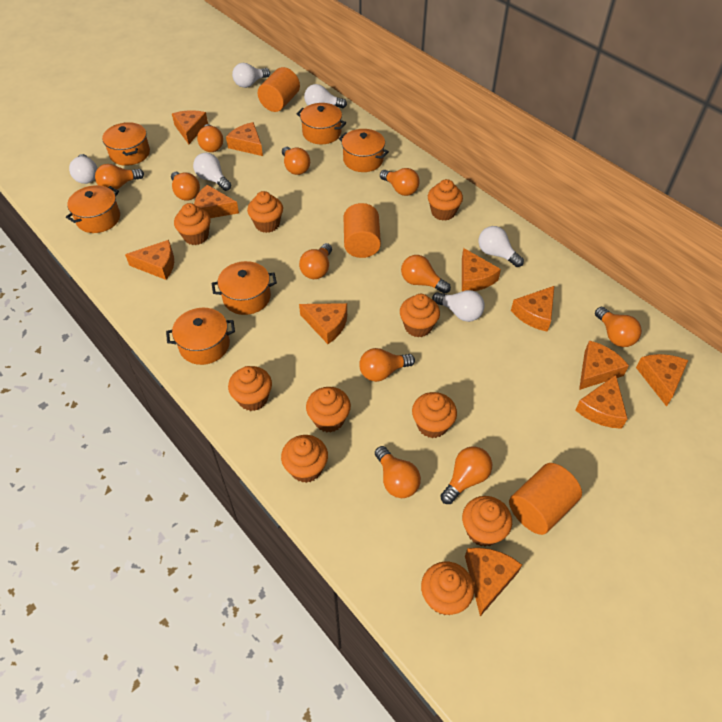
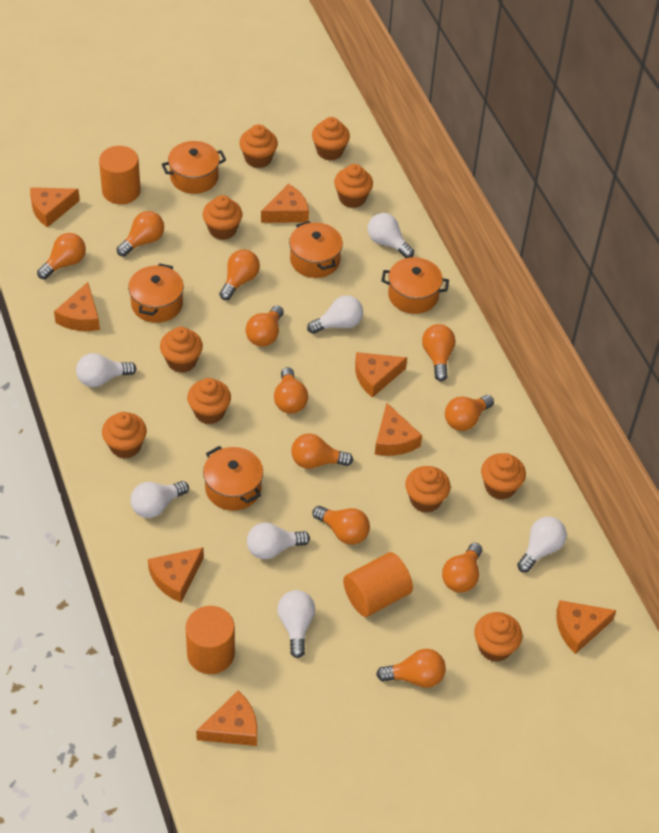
orange cheese: 11 -> 8
orange pot: 6 -> 5
white light bulb: 6 -> 7

